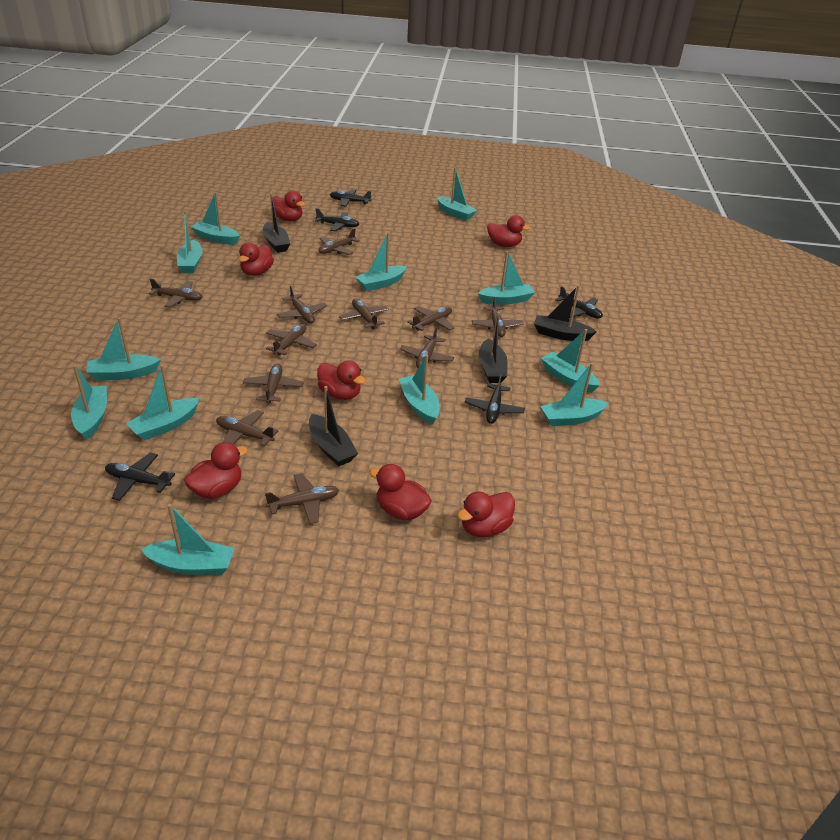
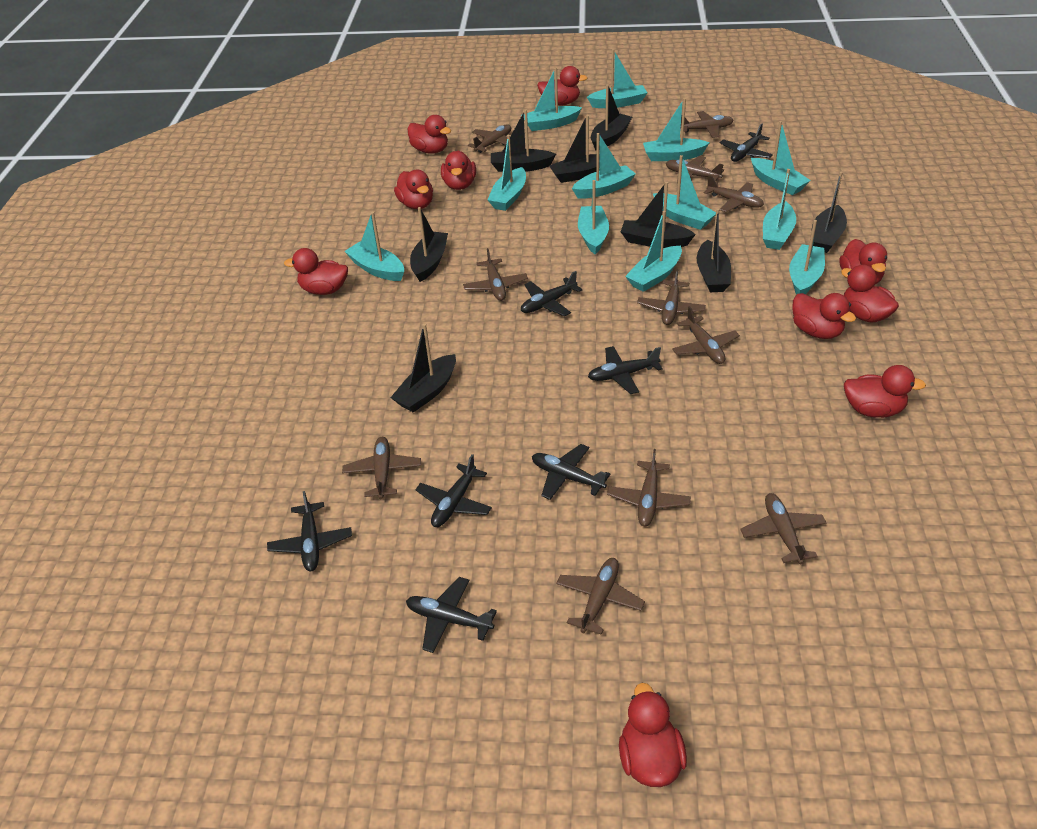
black boat: 4 -> 8
black plane: 5 -> 7
red duck: 7 -> 10

